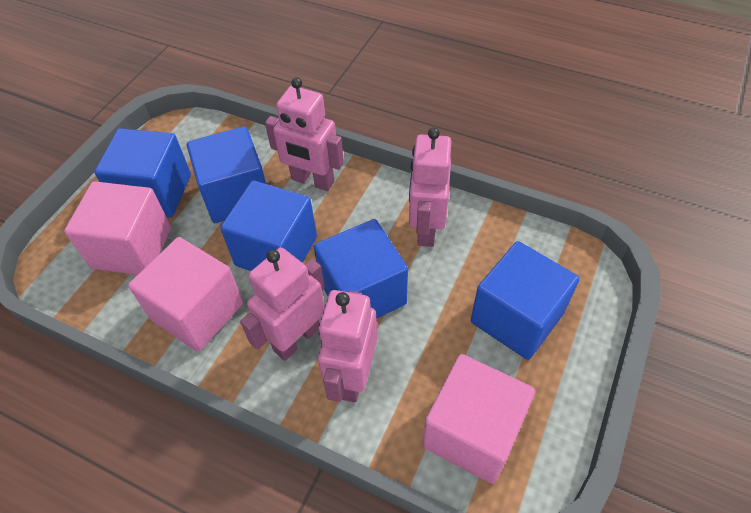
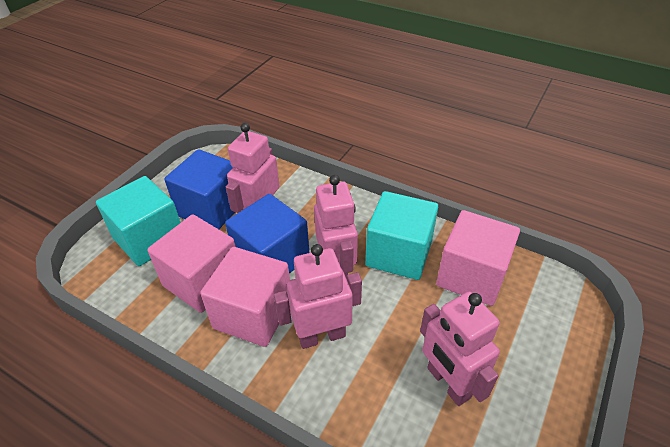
blue cube: 5 -> 2
turquoise cube: 0 -> 2

